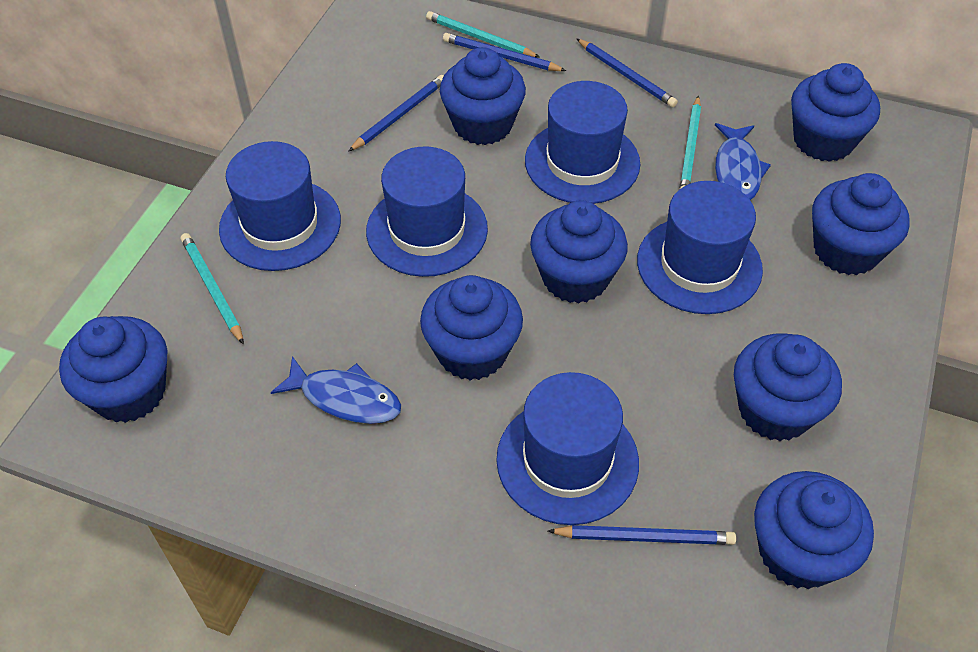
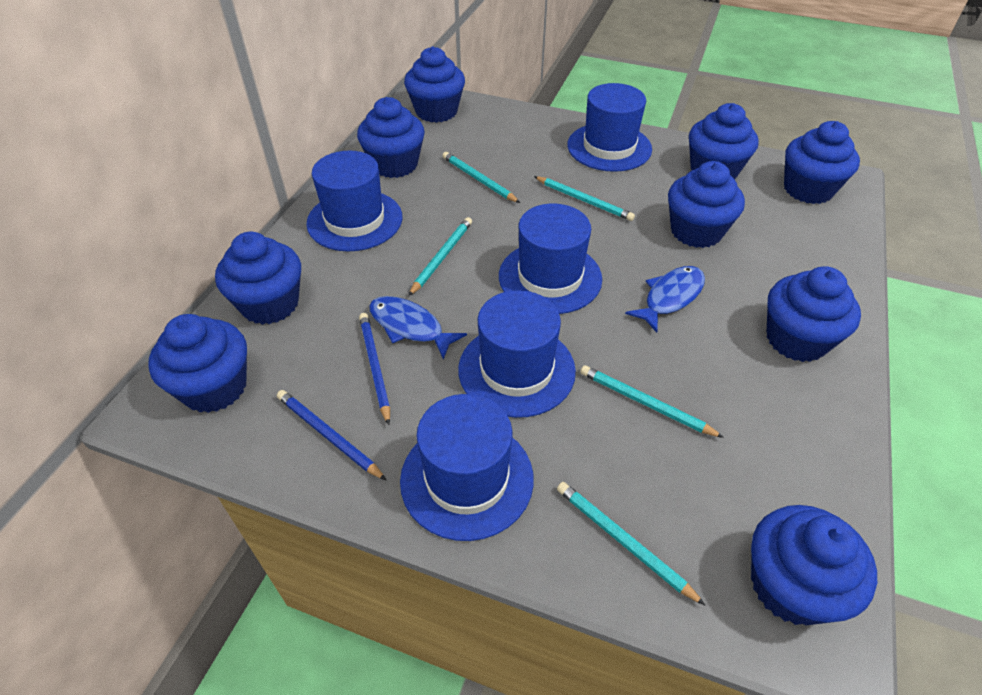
blue cupcake: 8 -> 9
blue pencil: 4 -> 2
turquoise pencil: 3 -> 5

